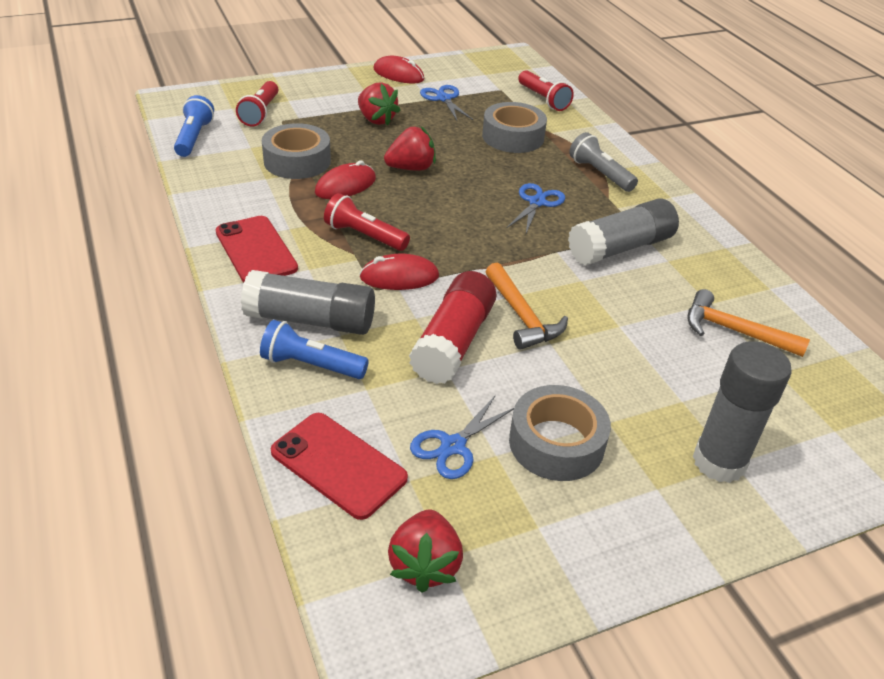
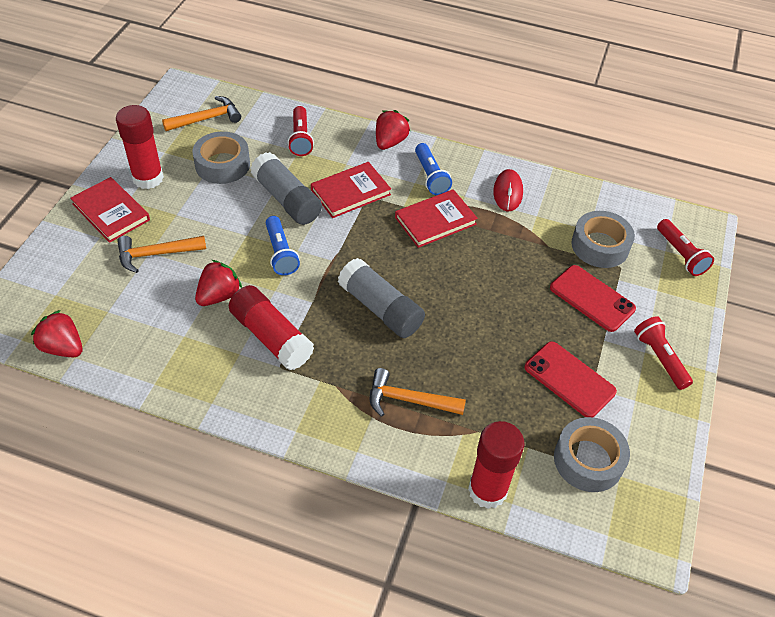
blue scissors: 3 -> 0
grey flashlight: 1 -> 0
grey glue stick: 3 -> 2
orange hammer: 2 -> 3
red book: 0 -> 3
red glue stick: 1 -> 3
red mouse: 3 -> 1

